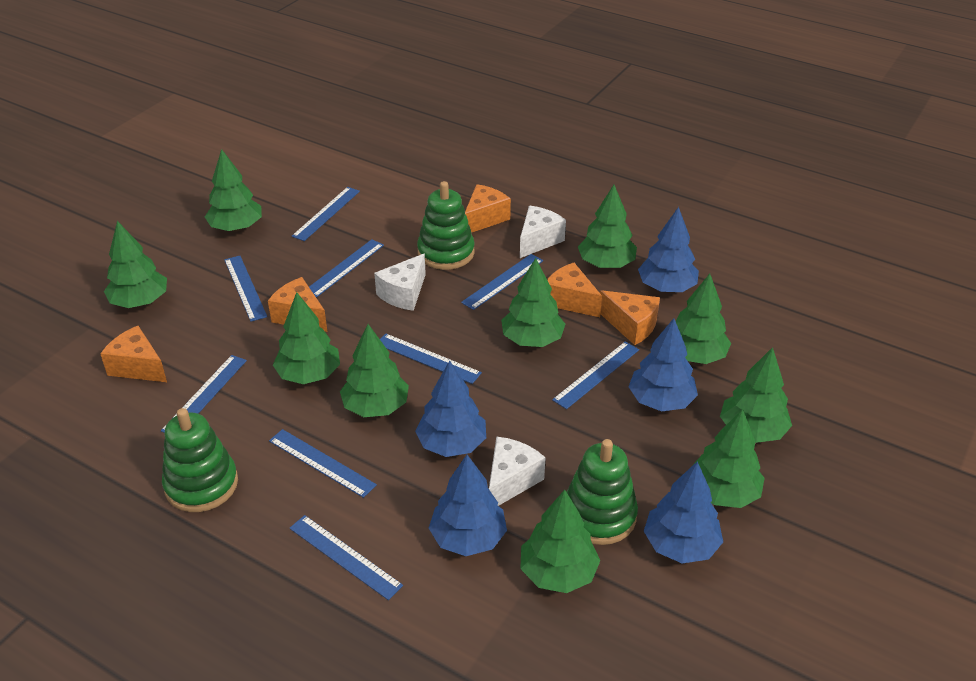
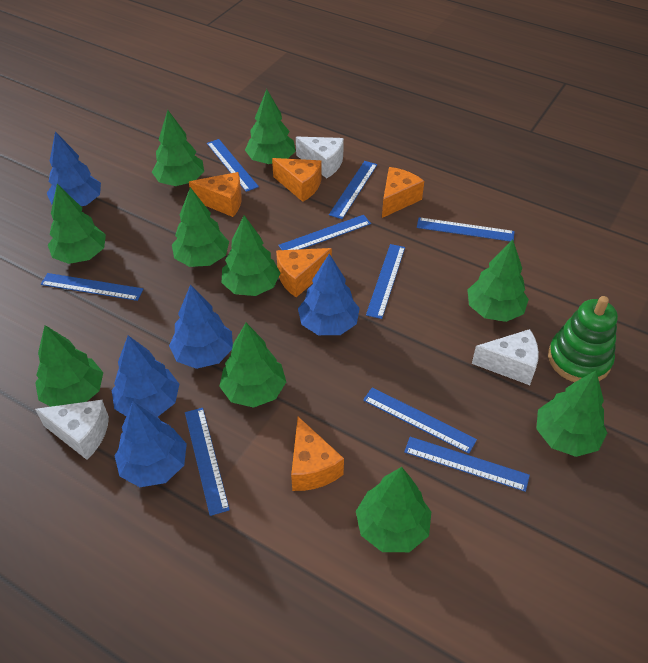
green stacking toy: 3 -> 1

